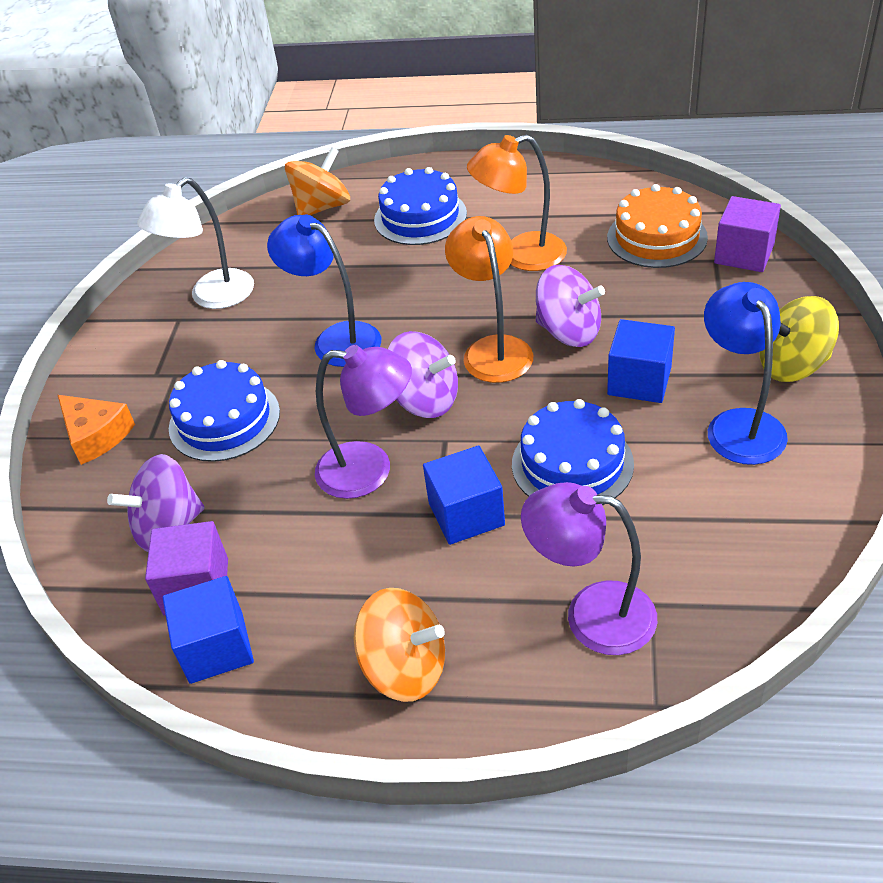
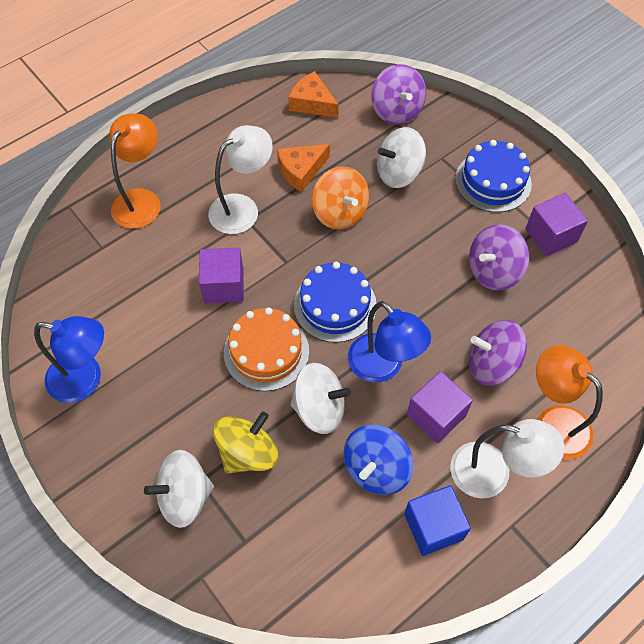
blue cake: 3 -> 2
blue cube: 3 -> 1
blue spinning top: 0 -> 1
orange cheese: 1 -> 2
orange spinning top: 2 -> 1
purple cube: 2 -> 3
purple lamp: 2 -> 0
white lamp: 1 -> 2
white spinning top: 0 -> 3

